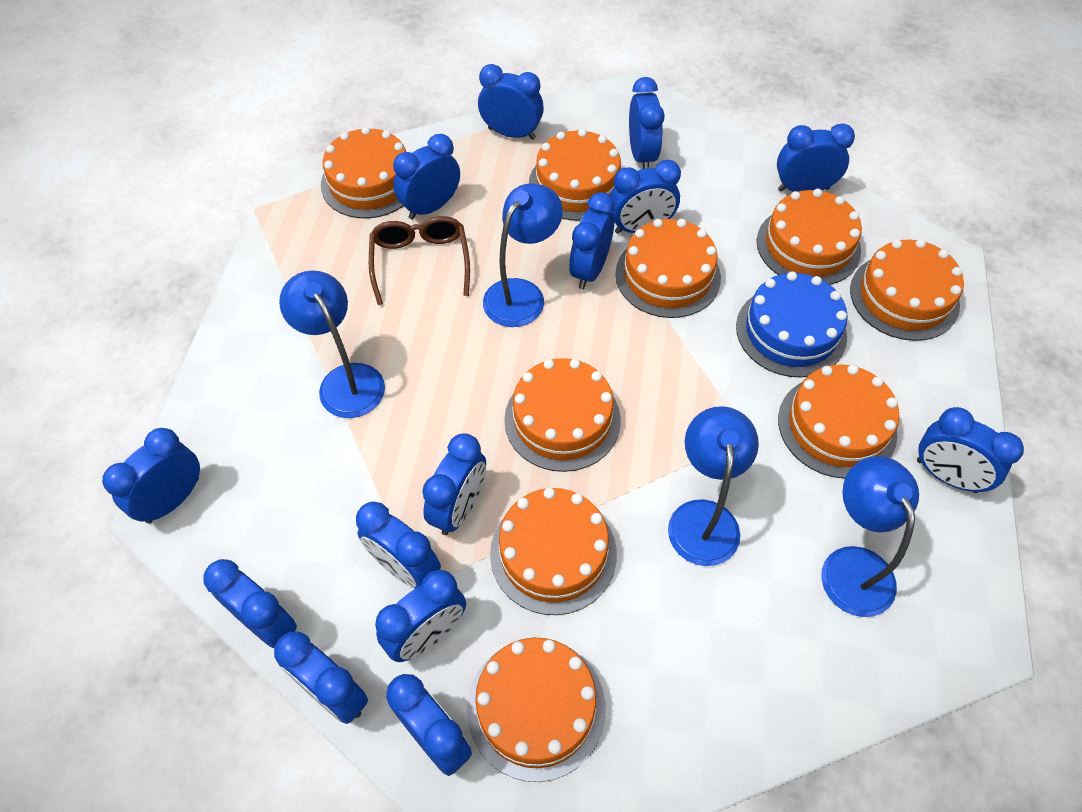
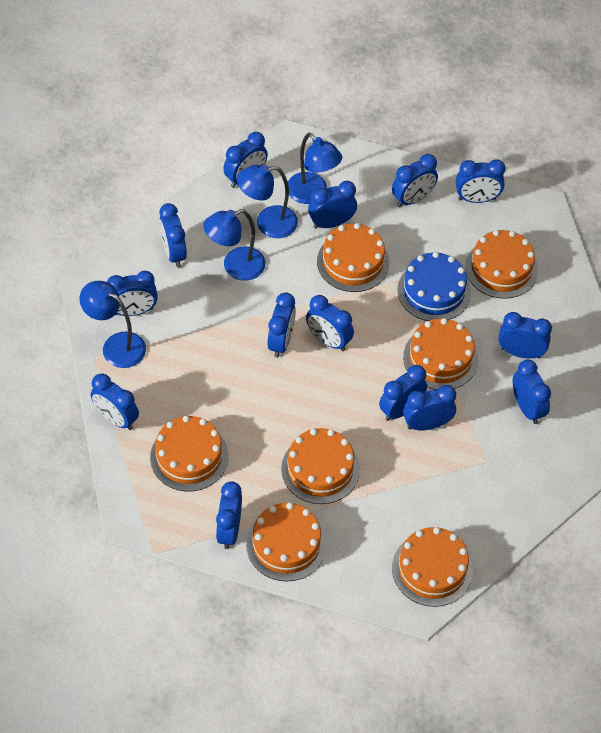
brown glasses: 1 -> 0
orange cake: 9 -> 7

